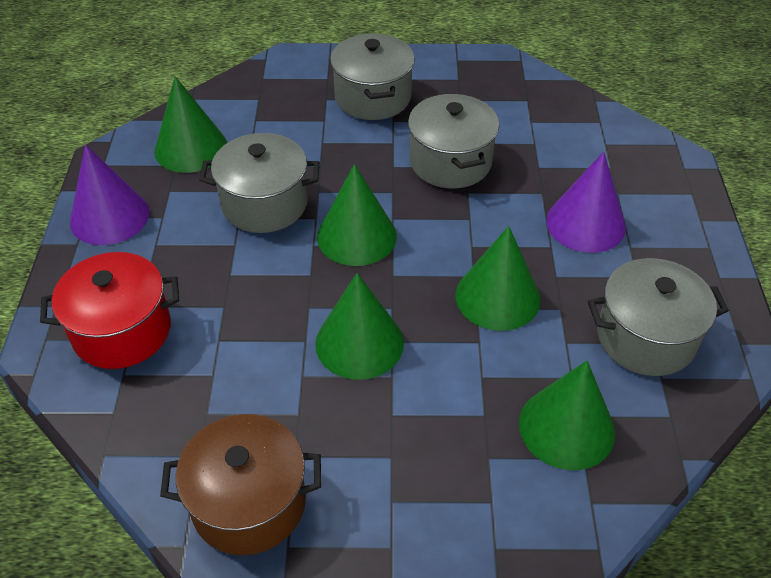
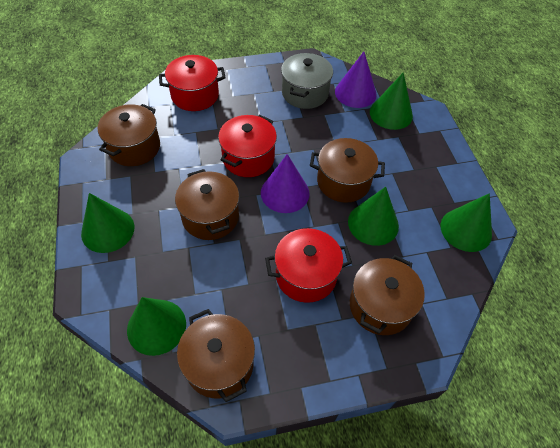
brown pot: 1 -> 5
grey pot: 4 -> 1
red pot: 1 -> 3

